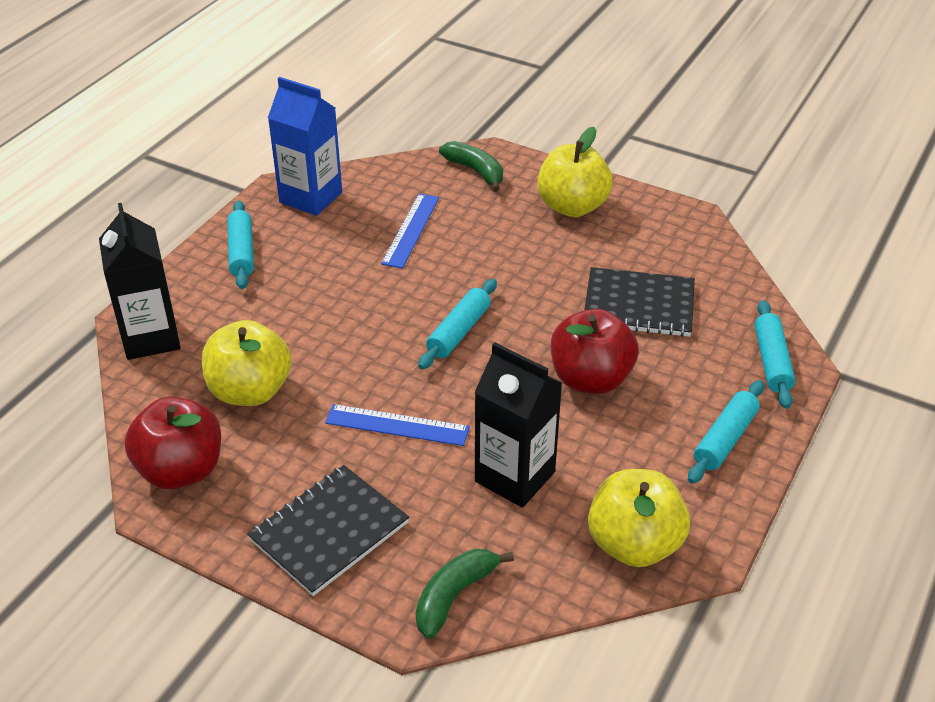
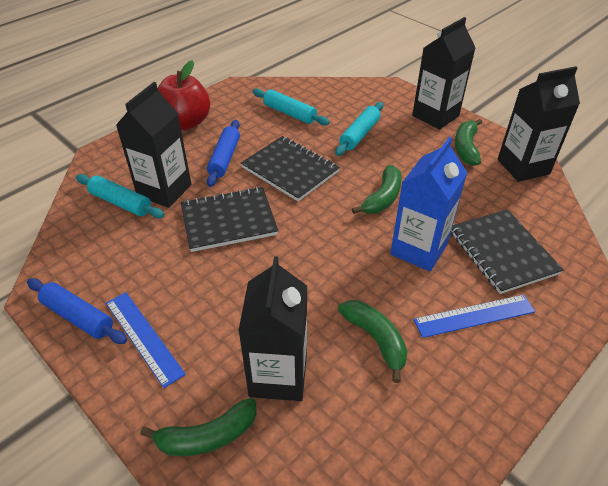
black carton: 2 -> 4
black notebook: 2 -> 3
blue rolling pin: 0 -> 2
green banana: 2 -> 4
red apple: 2 -> 1
turquoise rolling pin: 4 -> 3
yellow apple: 3 -> 0

